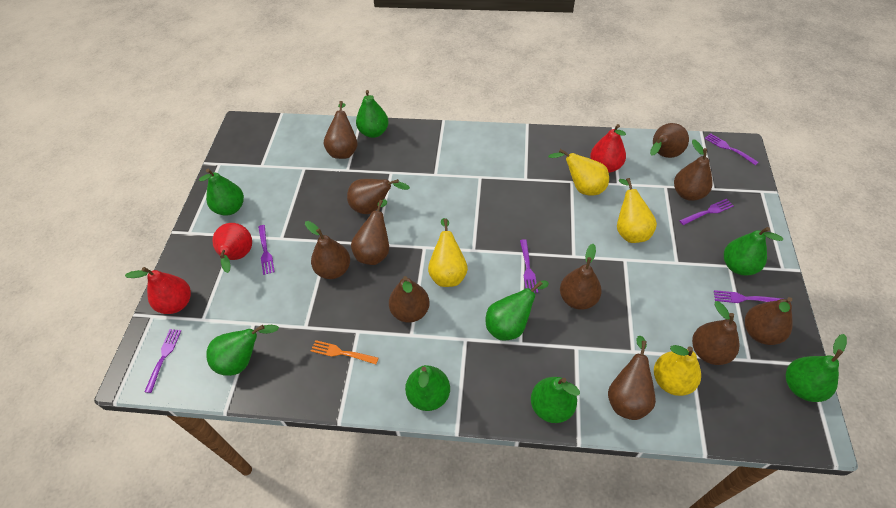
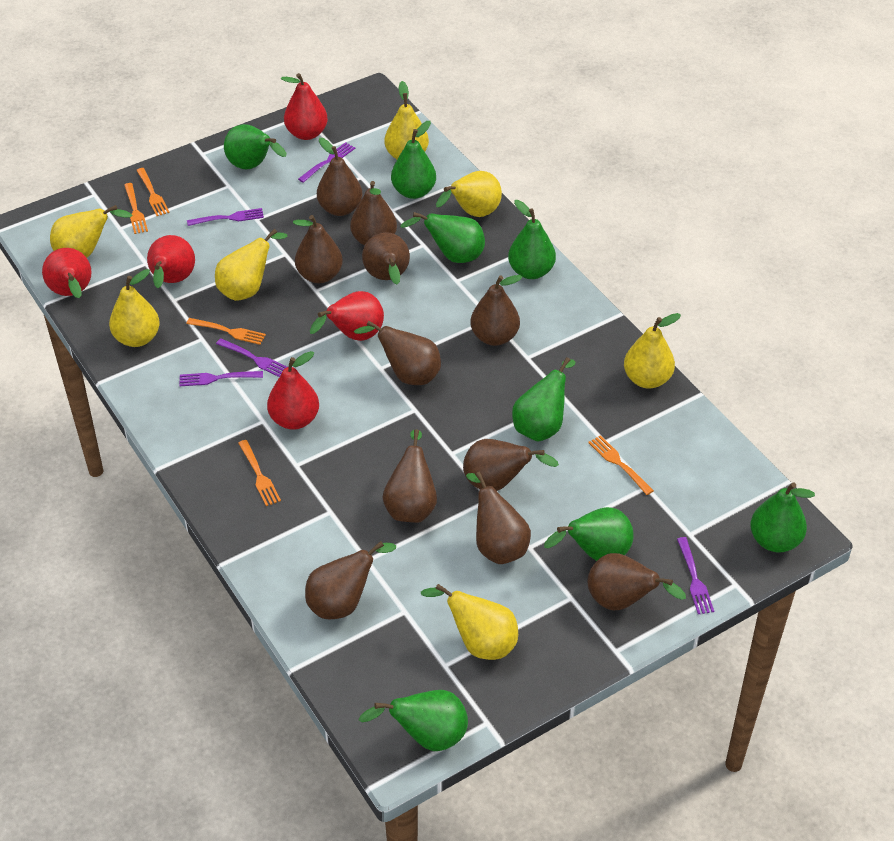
orange fork: 1 -> 5
purple fork: 6 -> 5
red pear: 3 -> 5
yellow pear: 4 -> 7

